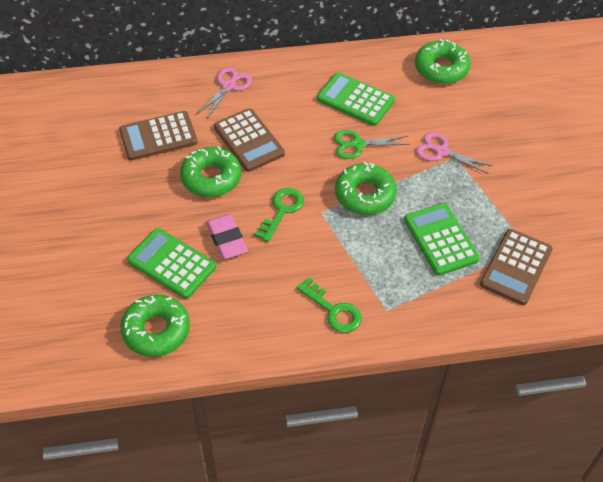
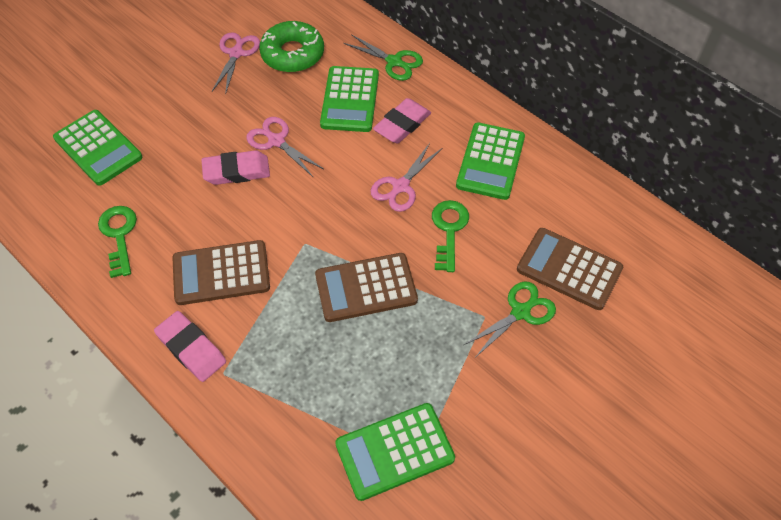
green calculator: 3 -> 4
green donut: 4 -> 1
green scissors: 1 -> 2
pink eraser: 1 -> 3
pink scissors: 2 -> 3

